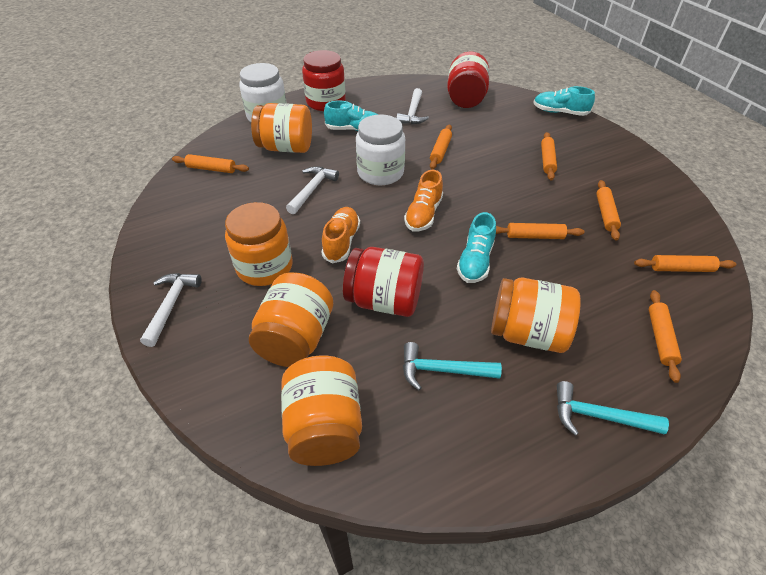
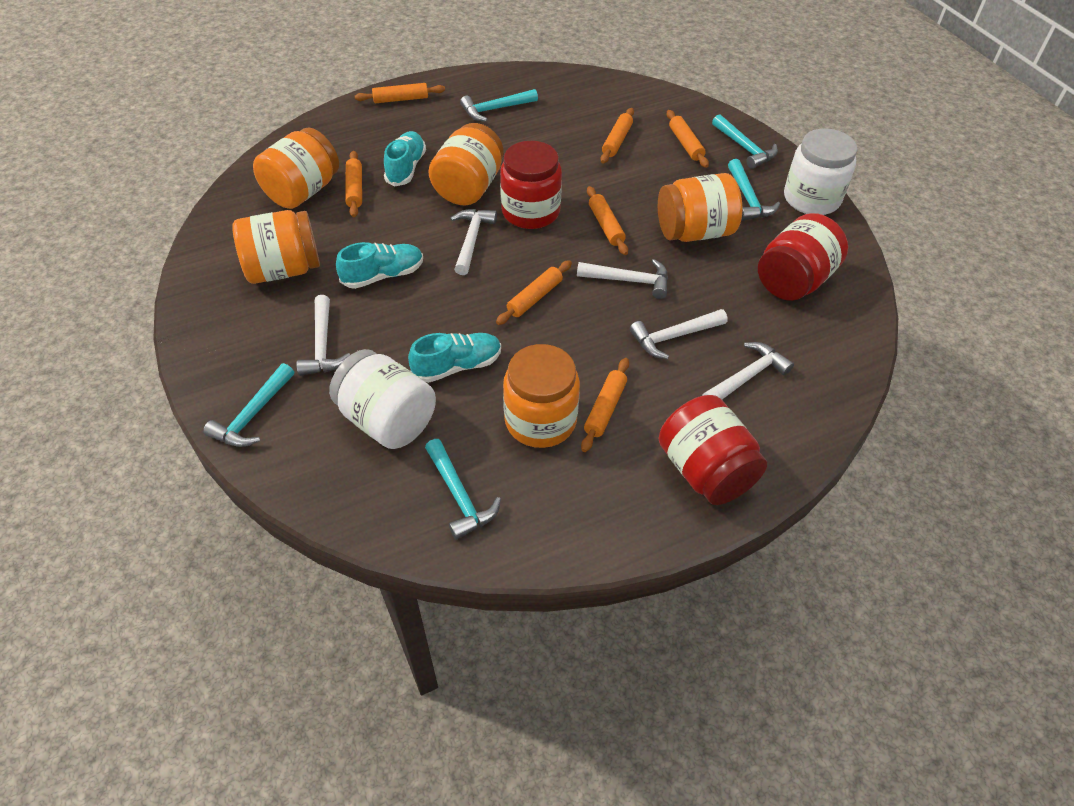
orange shoe: 2 -> 0
turquoise hammer: 2 -> 5
white hammer: 3 -> 5

